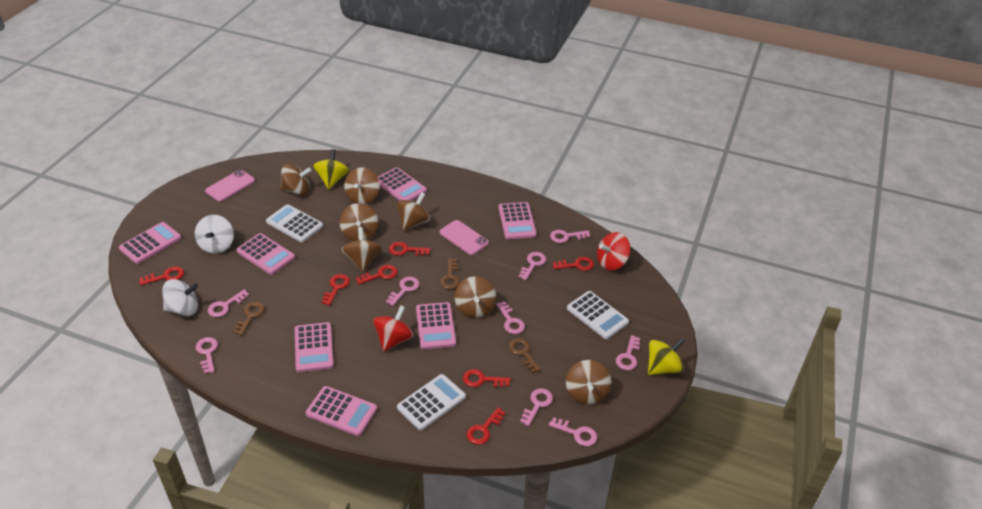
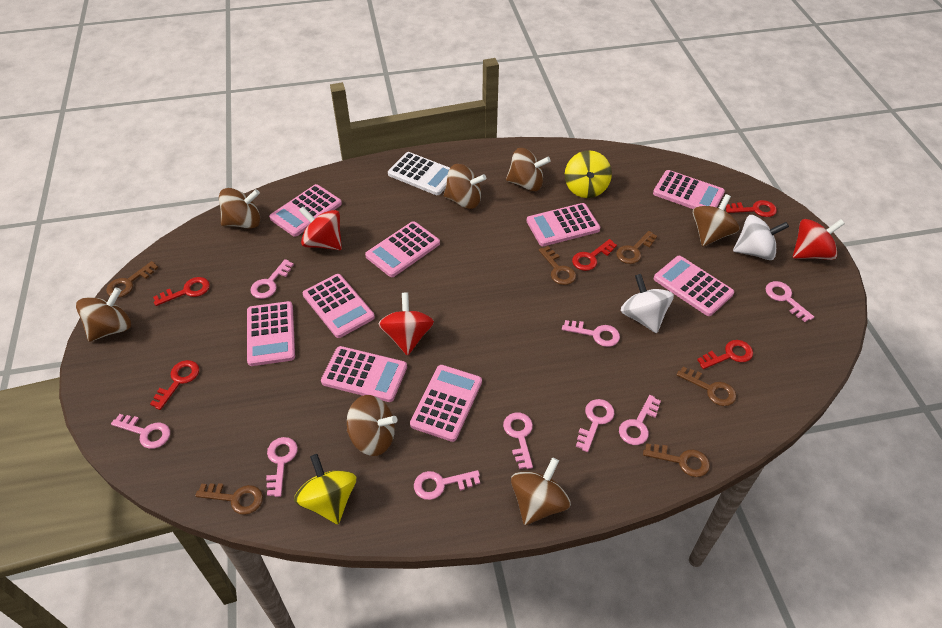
brown key: 3 -> 6
pink calculator: 7 -> 9
pink phone: 2 -> 0
red key: 7 -> 5
red spinning top: 2 -> 3
white calculator: 3 -> 1

